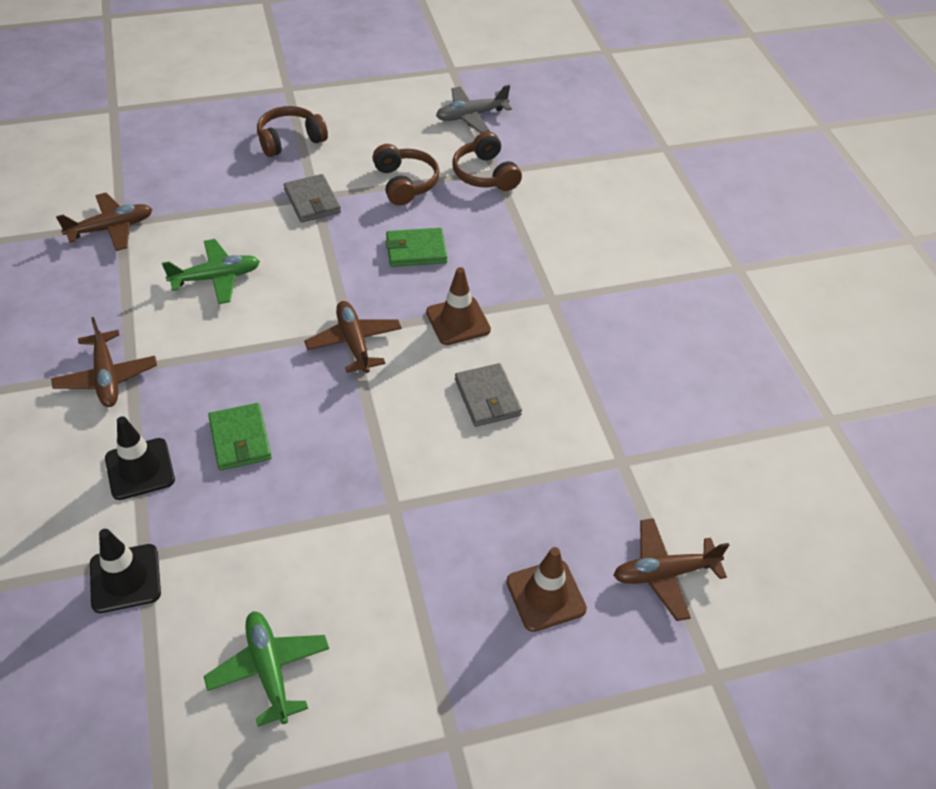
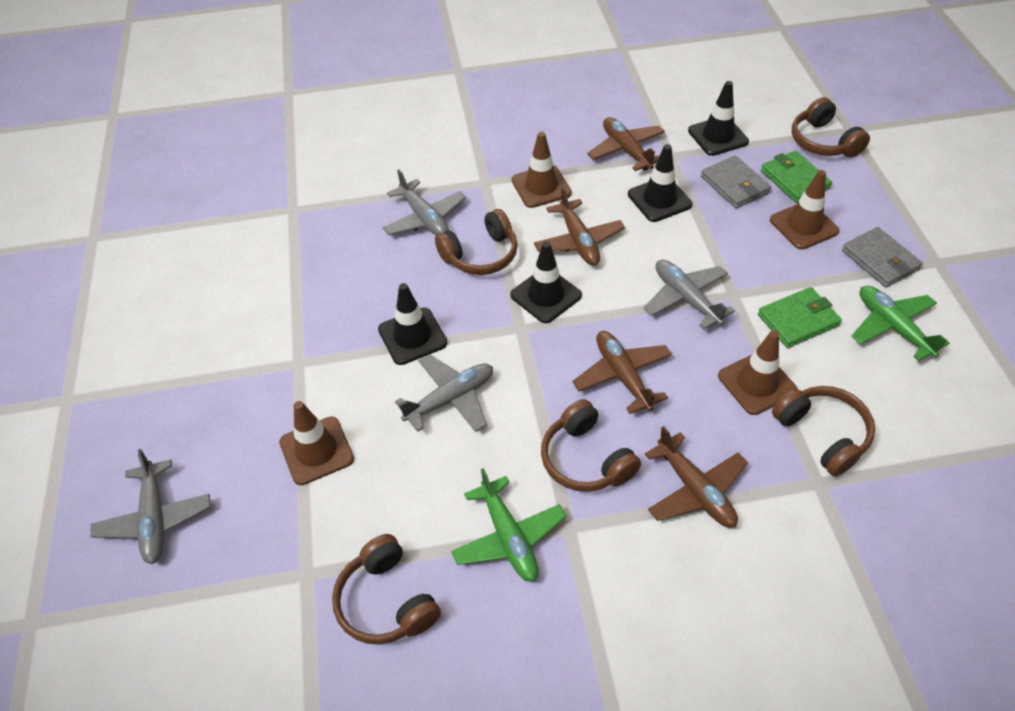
black traffic cone: 2 -> 4
brown headphones: 3 -> 5
brown traffic cone: 2 -> 4
grey plane: 1 -> 4

